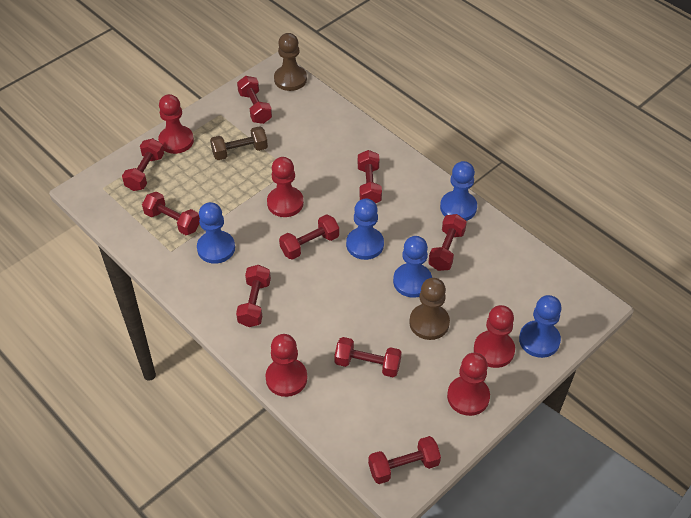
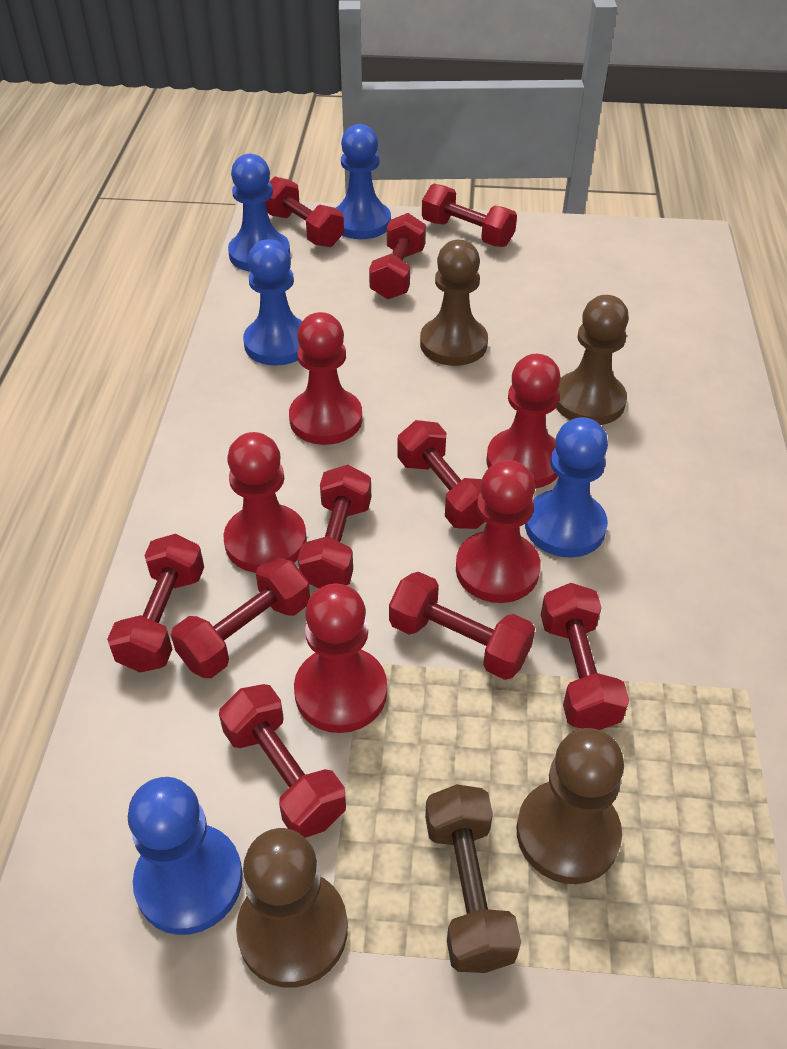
brown pawn: 2 -> 4
red dumbbell: 9 -> 10

